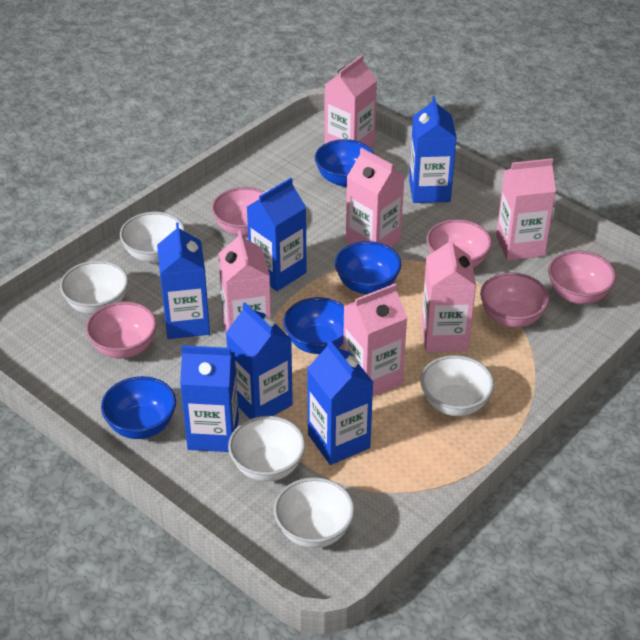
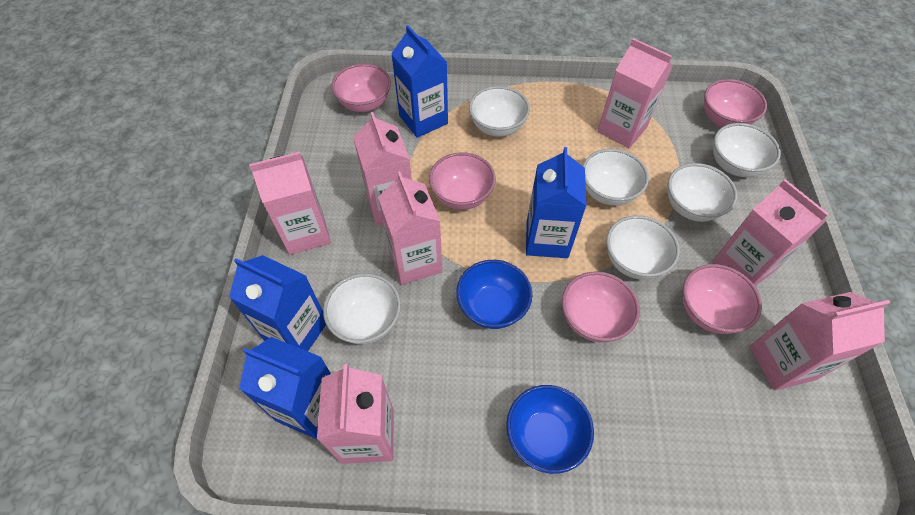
blue bowl: 4 -> 2
blue carton: 6 -> 4
pink carton: 6 -> 7
white bowl: 5 -> 6

